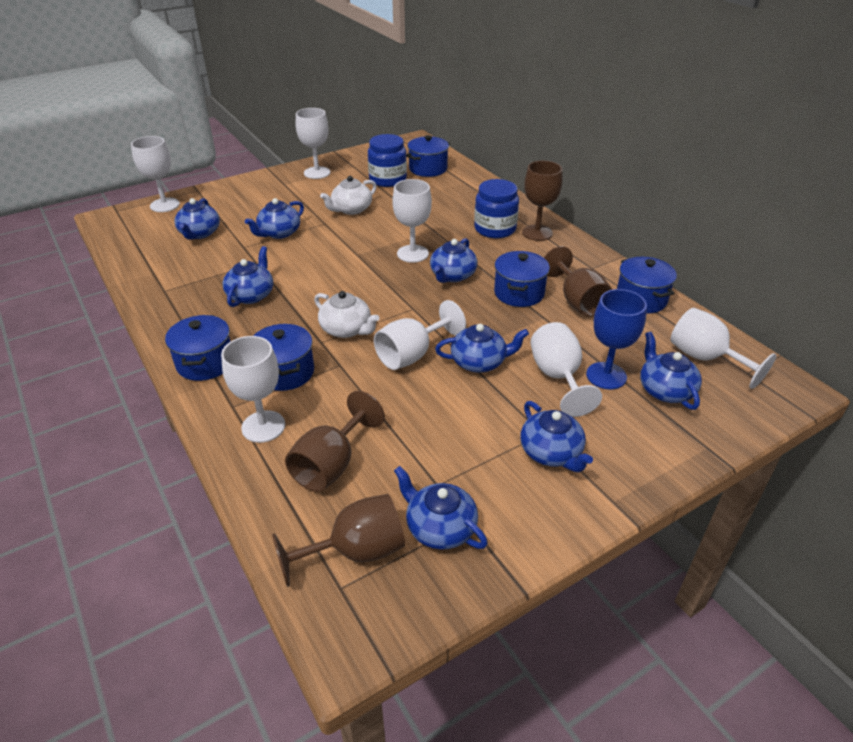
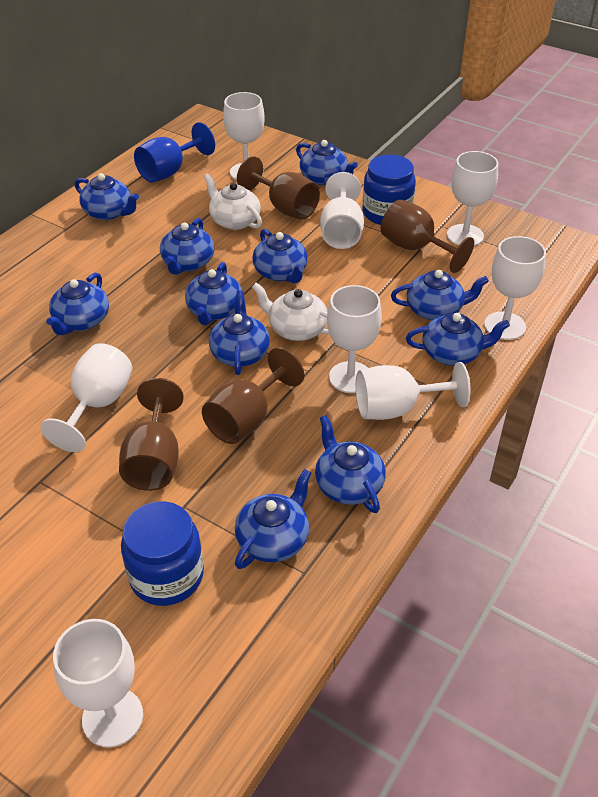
blue pot: 5 -> 0
blue teapot: 8 -> 11
white goblet: 7 -> 8

